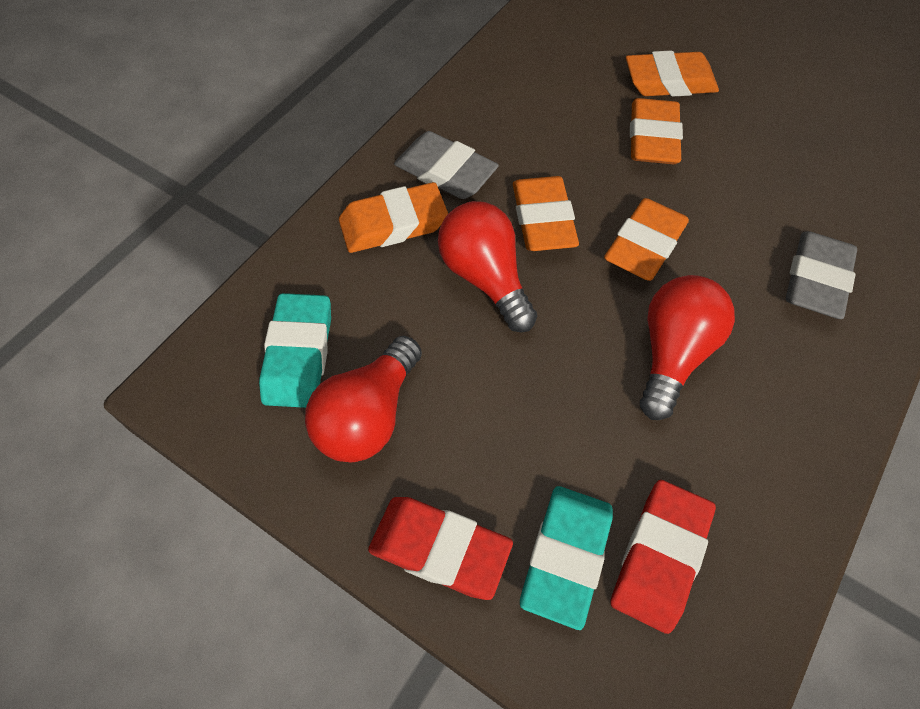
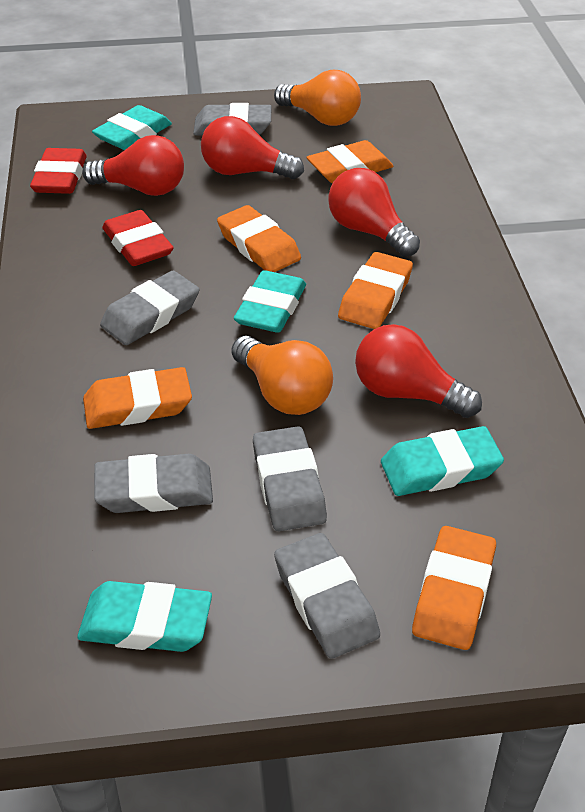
grey eraser: 2 -> 5
orange light bulb: 0 -> 2
red light bulb: 3 -> 4
turquoise eraser: 2 -> 4

